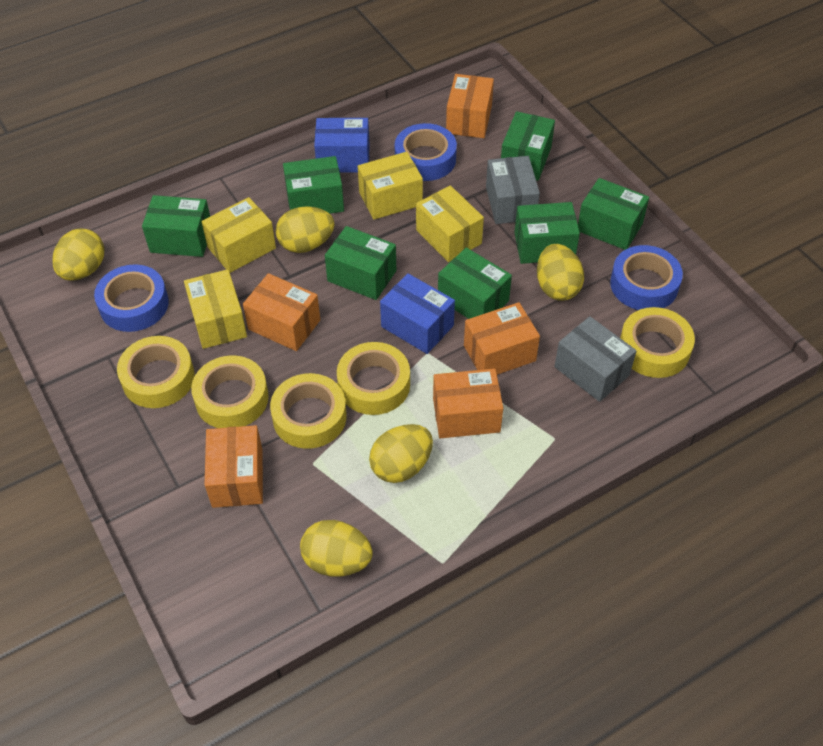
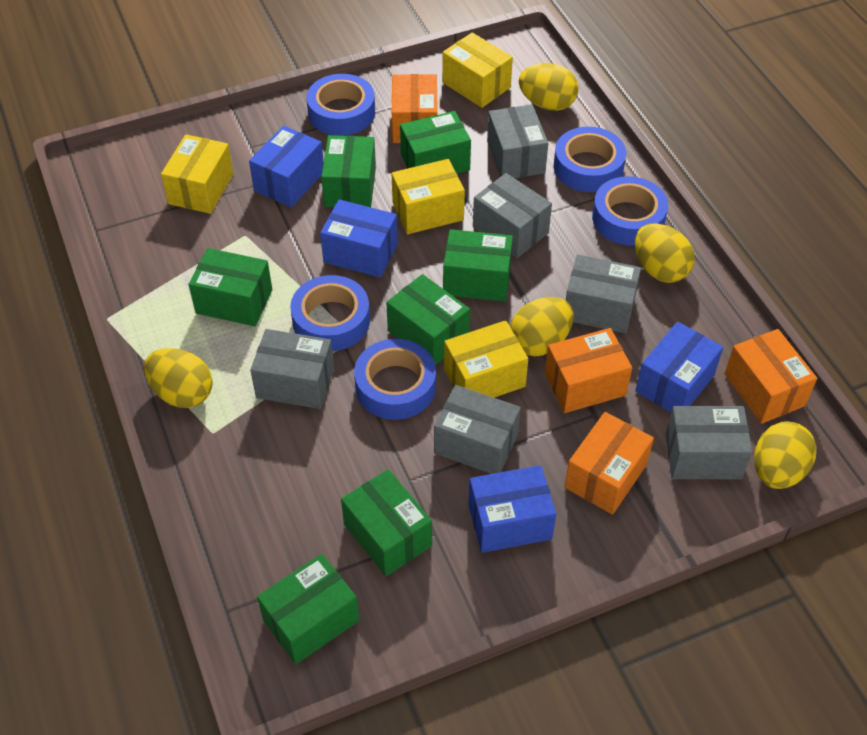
blue box: 2 -> 4
blue tape: 3 -> 5
grey box: 2 -> 6
orange box: 5 -> 4
yellow tape: 5 -> 0

